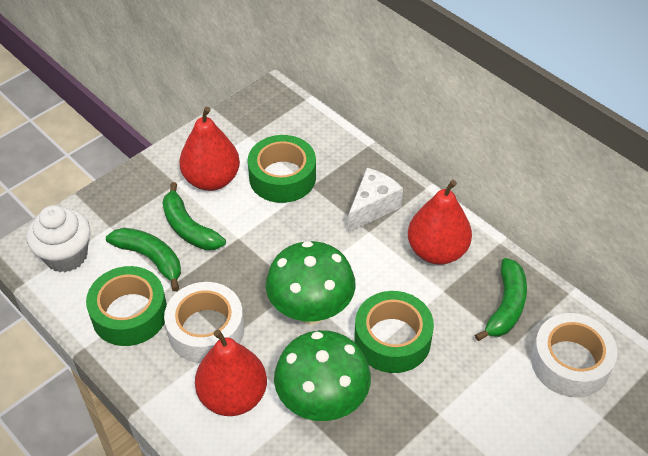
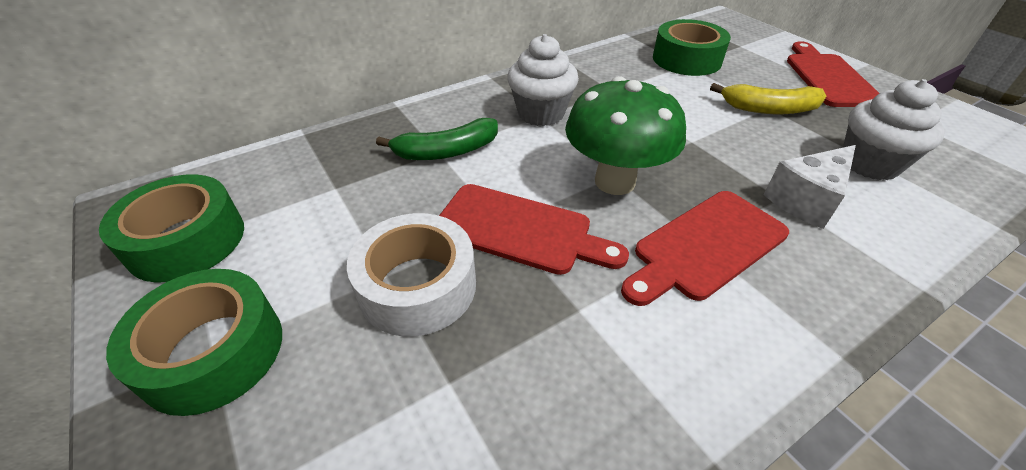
green banana: 3 -> 1
green mushroom: 2 -> 1
red cutting board: 0 -> 3
red pear: 3 -> 0
white cupcake: 1 -> 2
white tape: 2 -> 1
yellow banana: 0 -> 1

